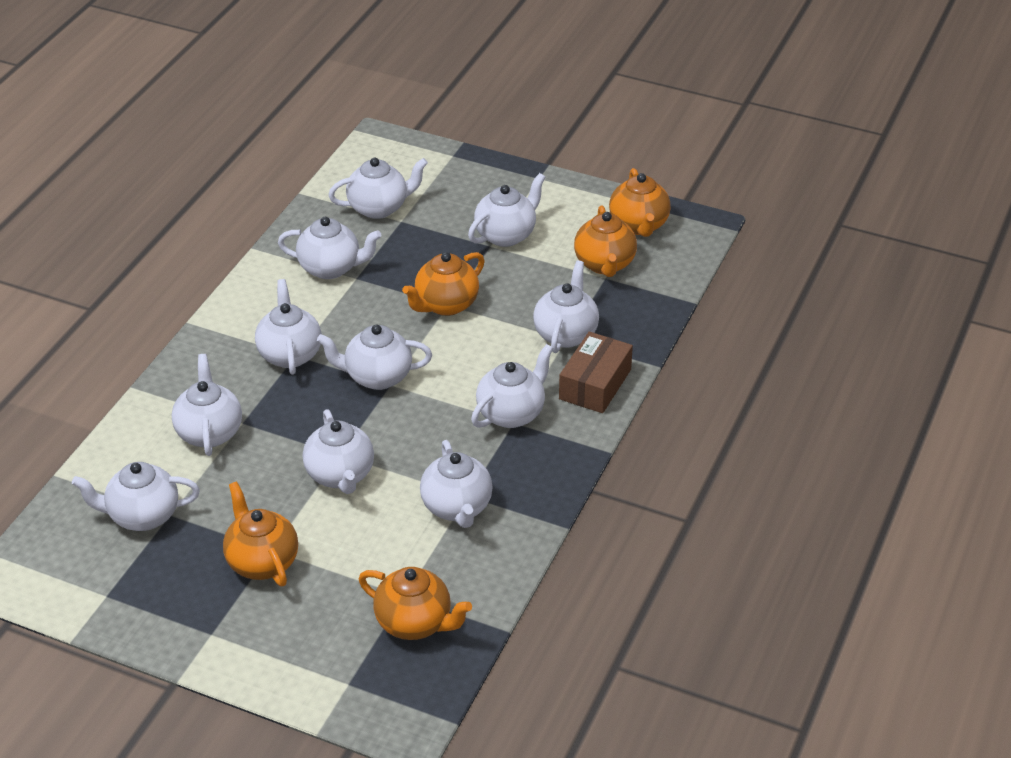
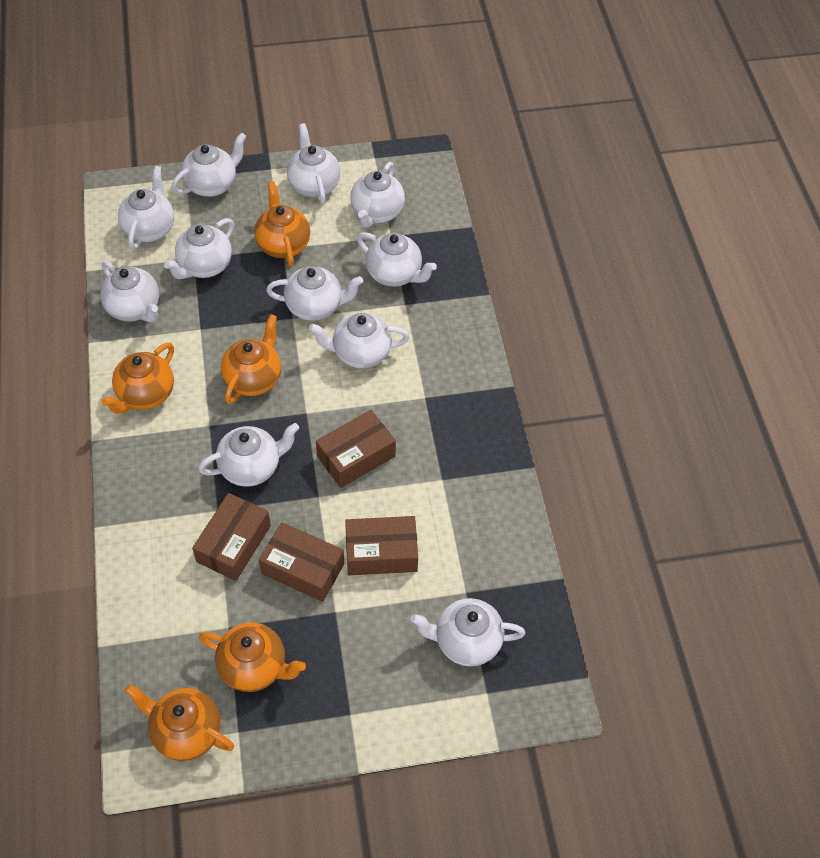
brown box: 1 -> 4

